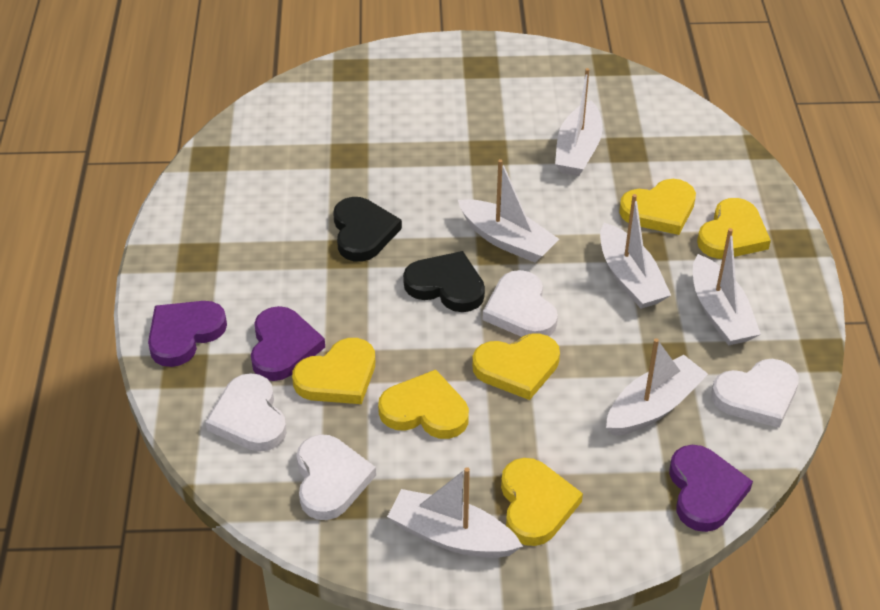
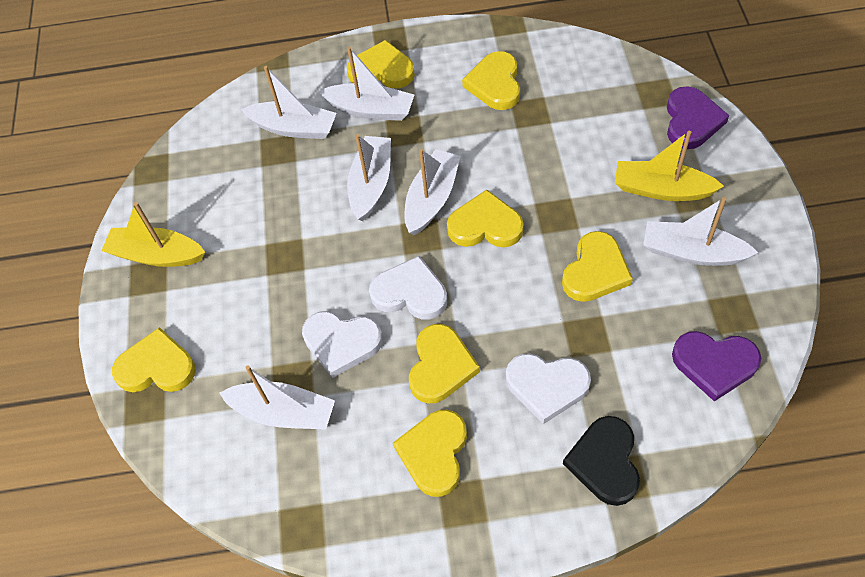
black heart: 2 -> 1
purple heart: 3 -> 2
white heart: 4 -> 3
yellow boat: 0 -> 2
yellow heart: 6 -> 7

